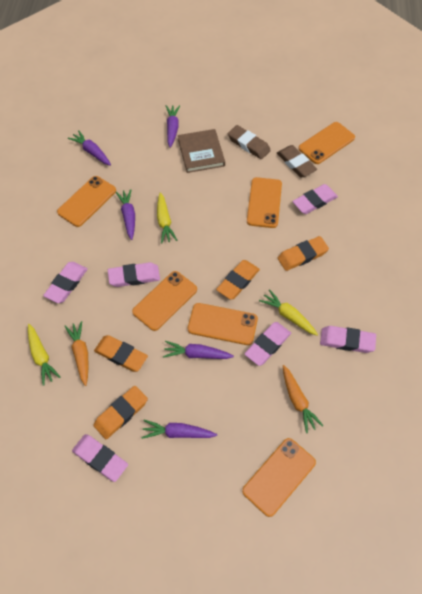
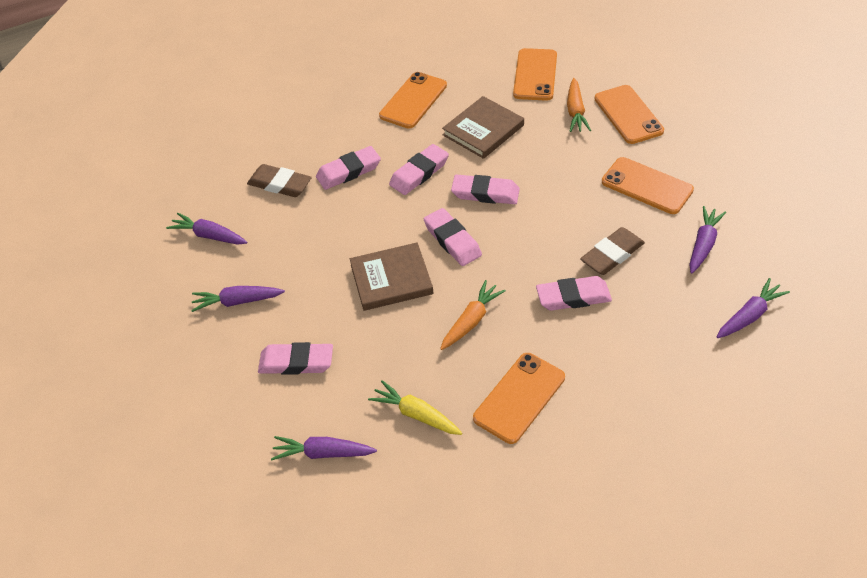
brown book: 1 -> 2
orange eraser: 4 -> 0
orange phone: 6 -> 5
yellow carrot: 3 -> 1

